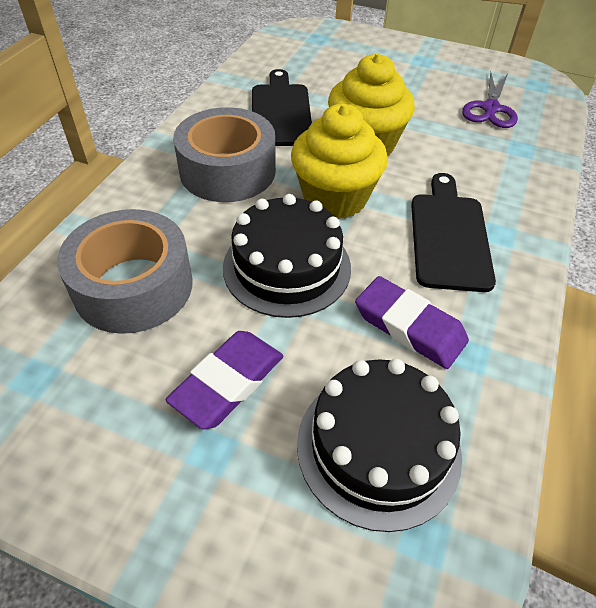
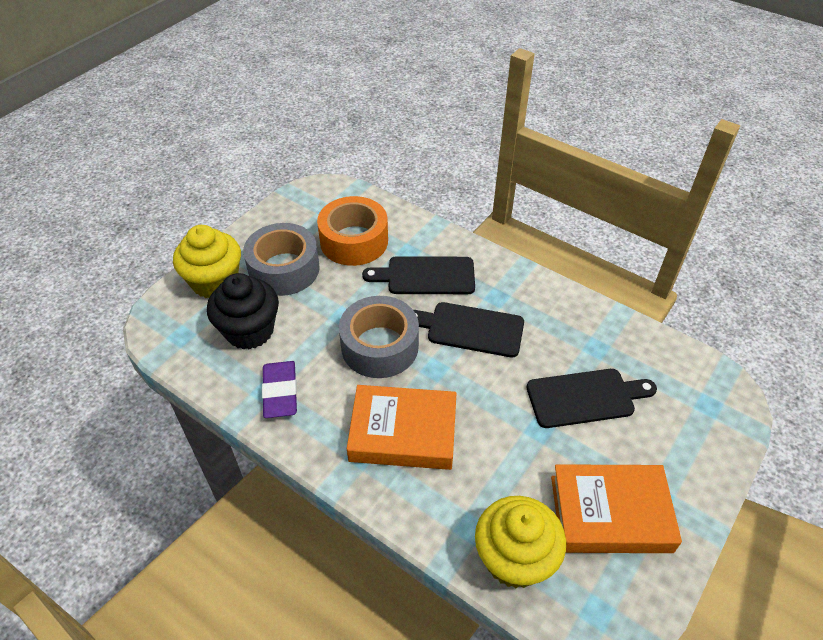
black cake: 2 -> 0
black cupcake: 0 -> 1
black cutting board: 2 -> 3
orange book: 0 -> 2
orange tape: 0 -> 1
purple eraser: 2 -> 1
purple scissors: 1 -> 0

